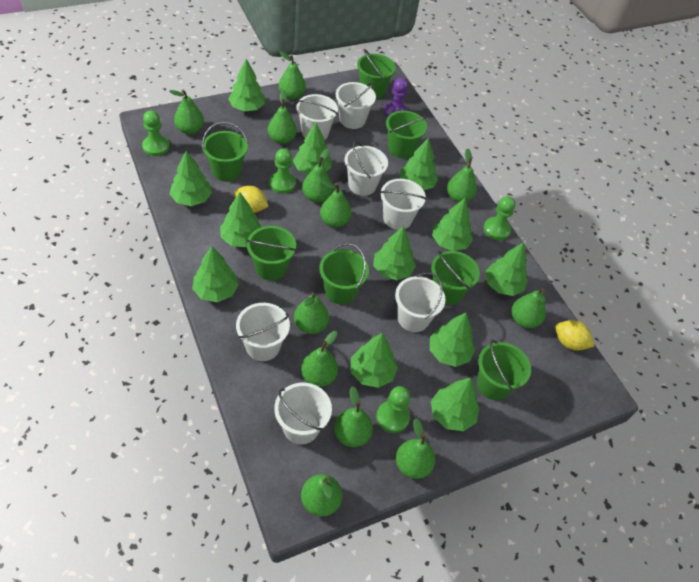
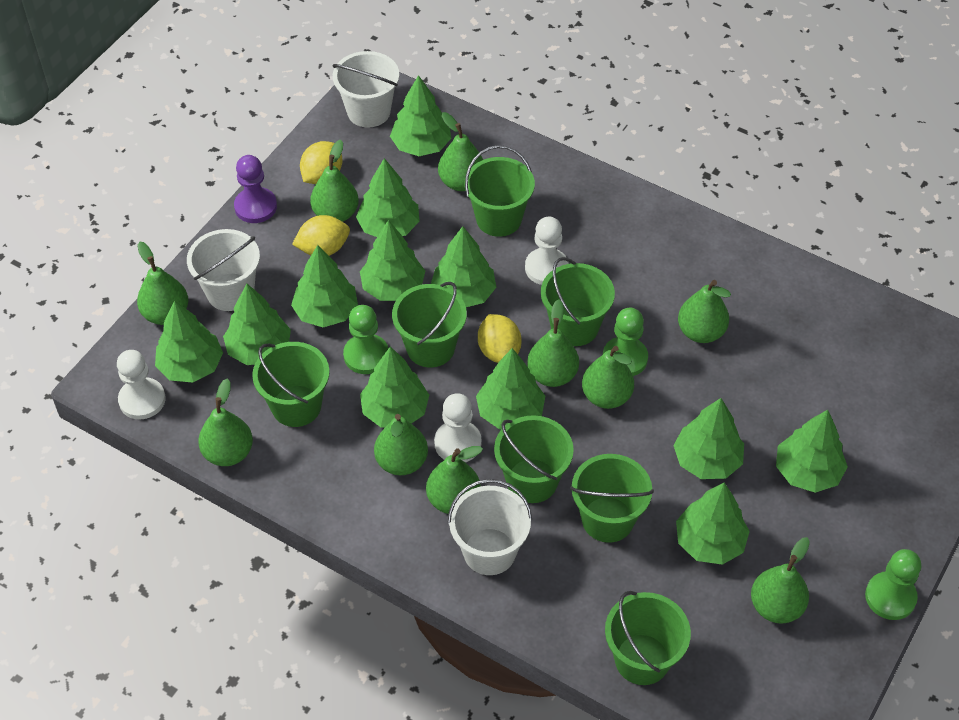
green pawn: 4 -> 3
green pear: 12 -> 10
white bucket: 7 -> 3
white pawn: 0 -> 3
yellow lemon: 2 -> 3

